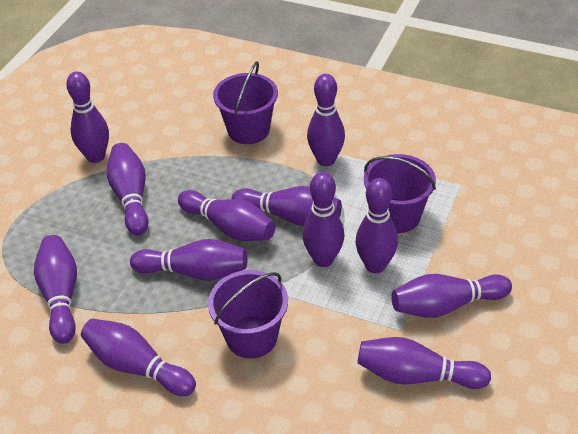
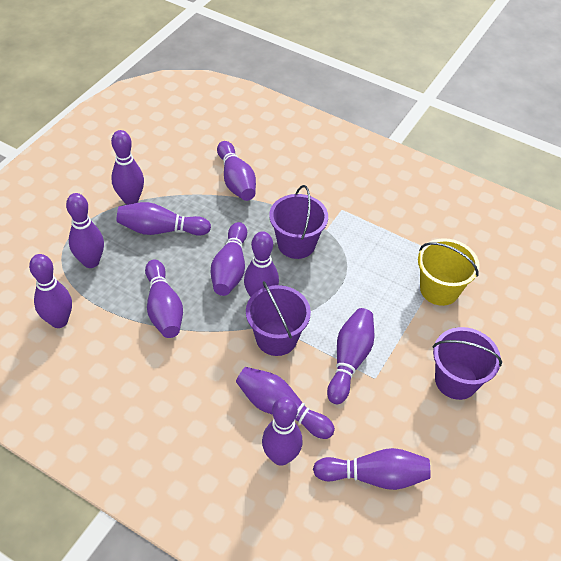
yellow bucket: 0 -> 1

